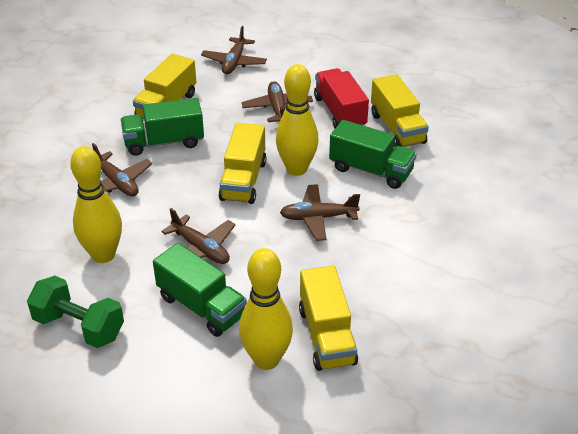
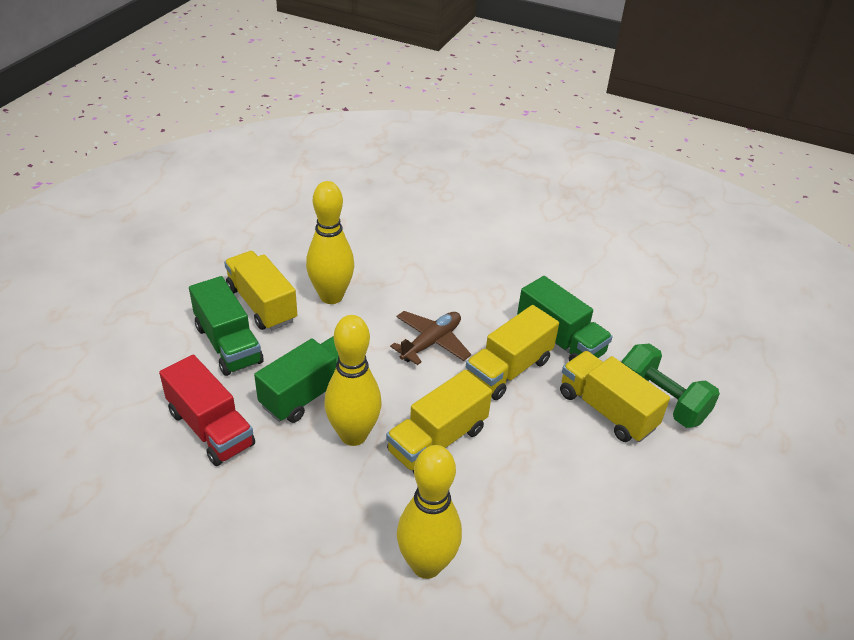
brown plane: 5 -> 1

